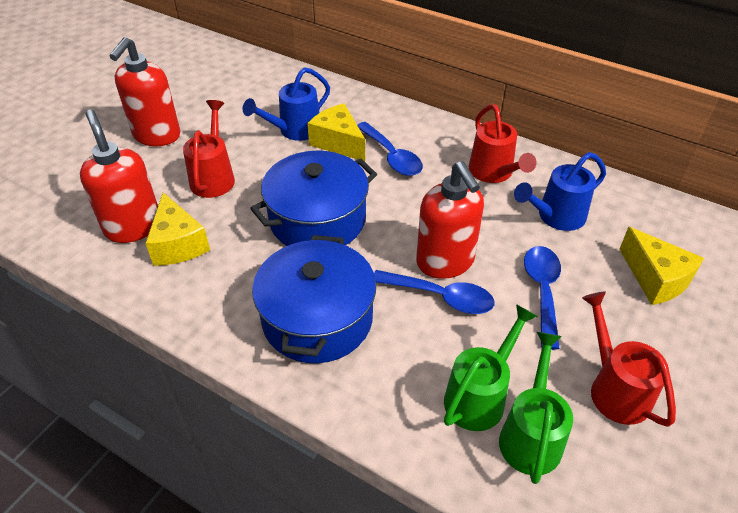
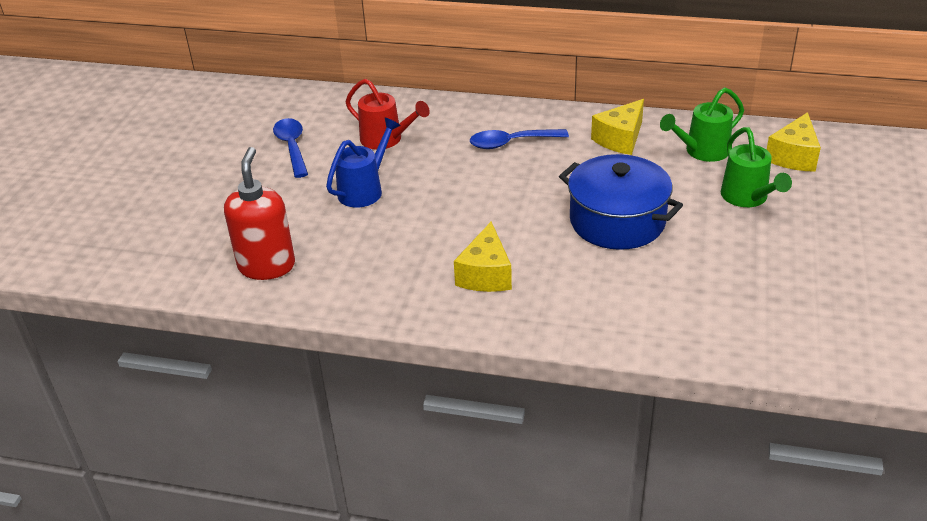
blue pot: 2 -> 1
blue spoon: 3 -> 2
blue watering can: 2 -> 1
red soap dispenser: 3 -> 1
red watering can: 3 -> 1

